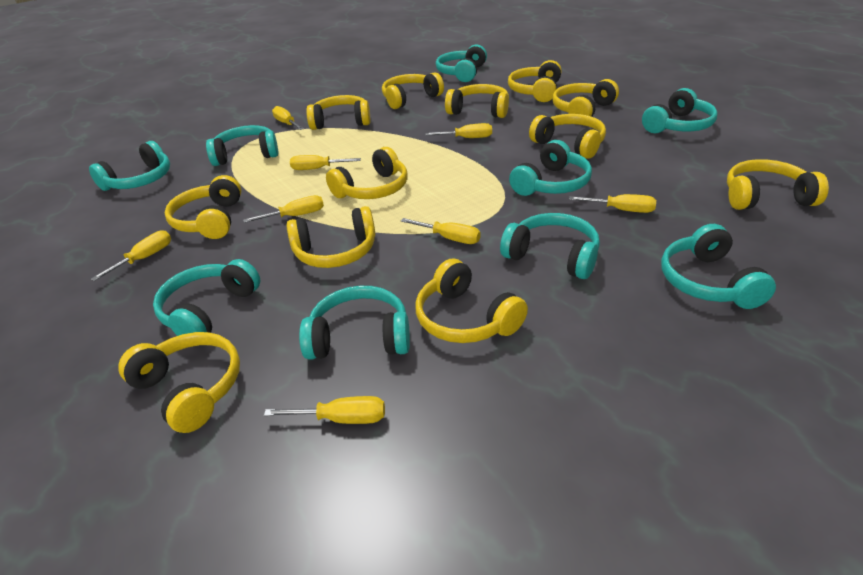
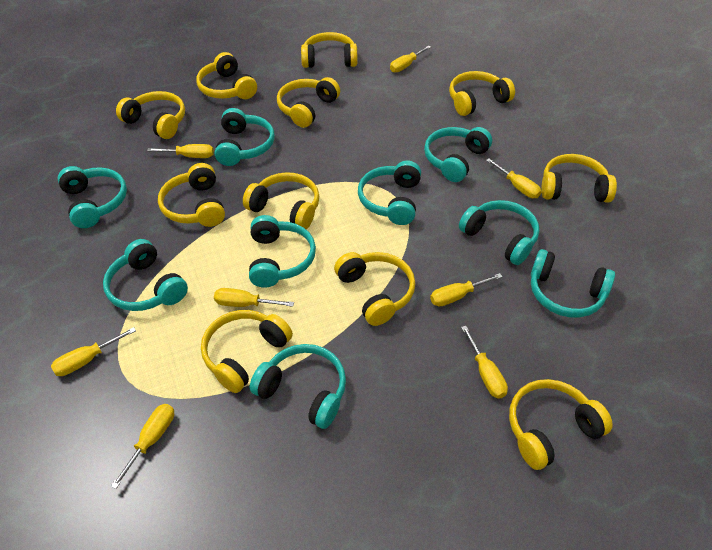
yellow headphones: 12 -> 11

